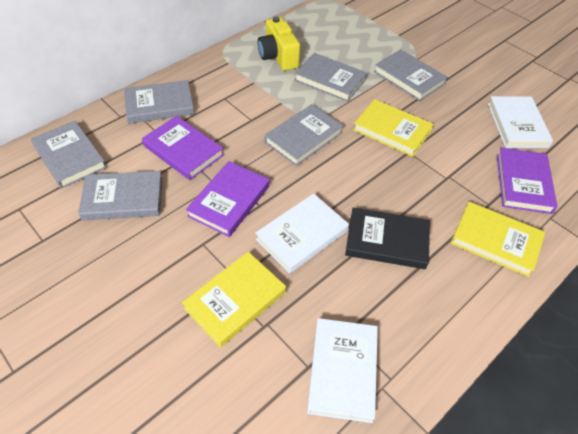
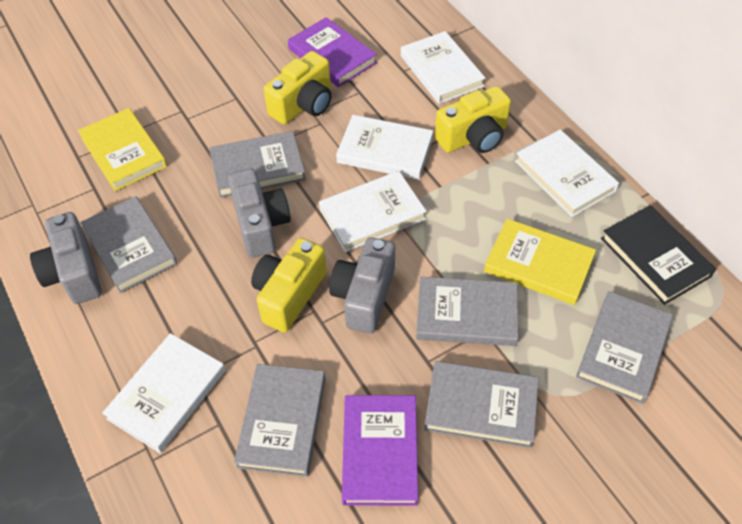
grey camera: 0 -> 3
purple book: 3 -> 2
white book: 3 -> 5
yellow book: 3 -> 2
yellow camera: 1 -> 3

